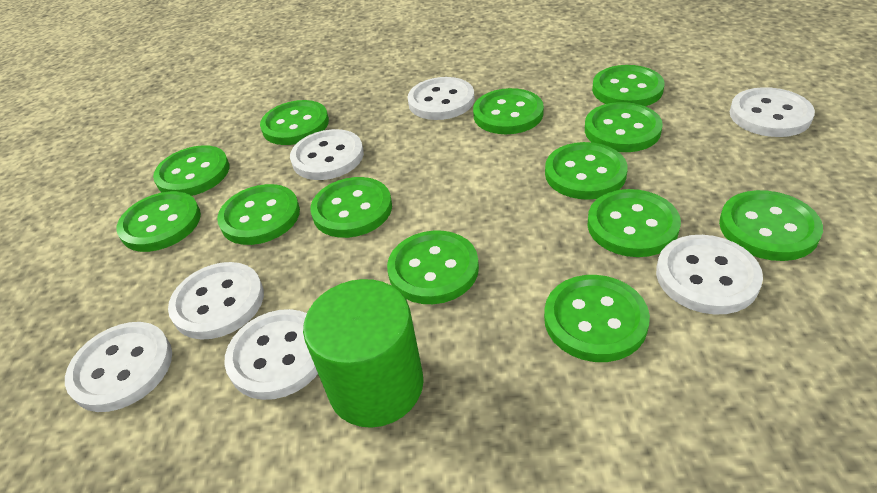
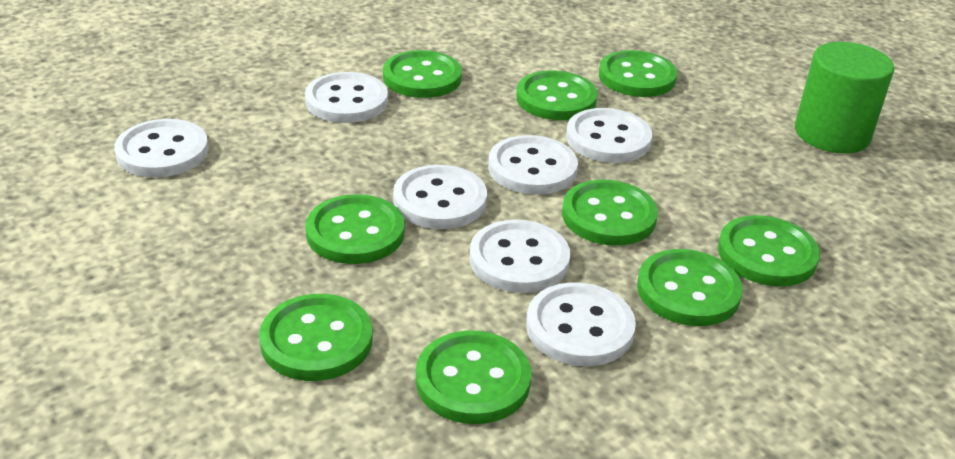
green button: 13 -> 9

